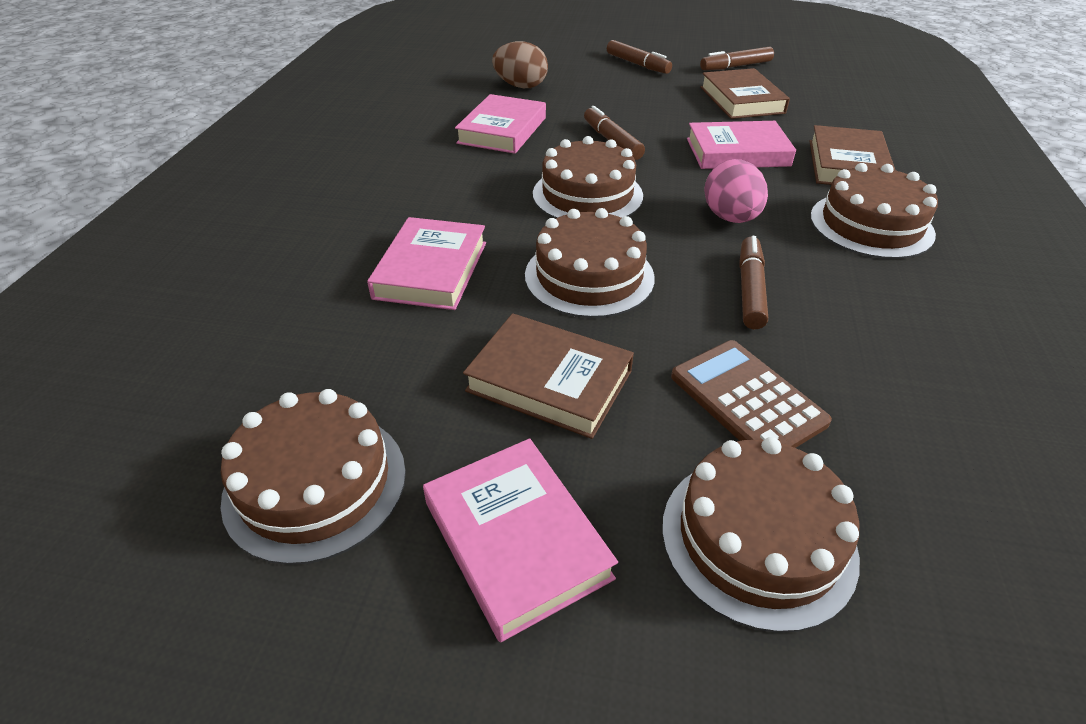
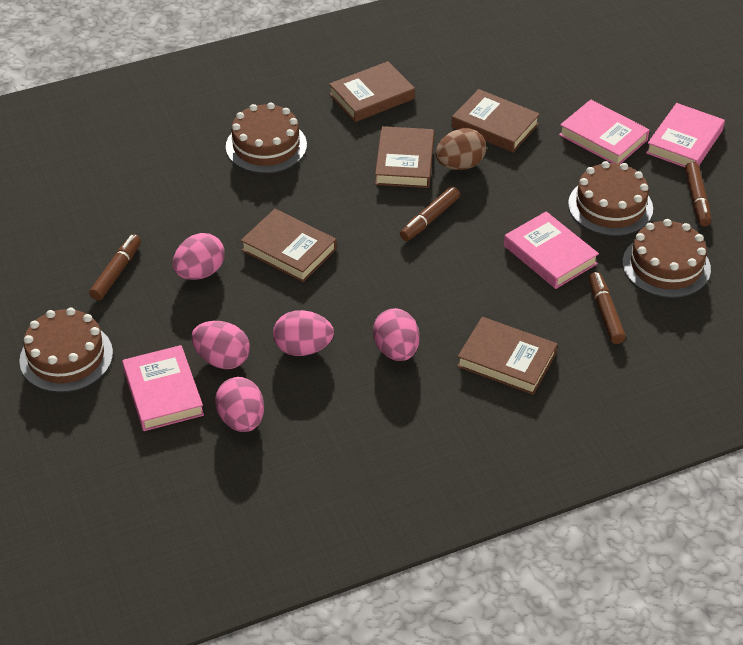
brown book: 3 -> 5
brown cake: 5 -> 4
brown calculator: 1 -> 0
pink egg: 1 -> 5

